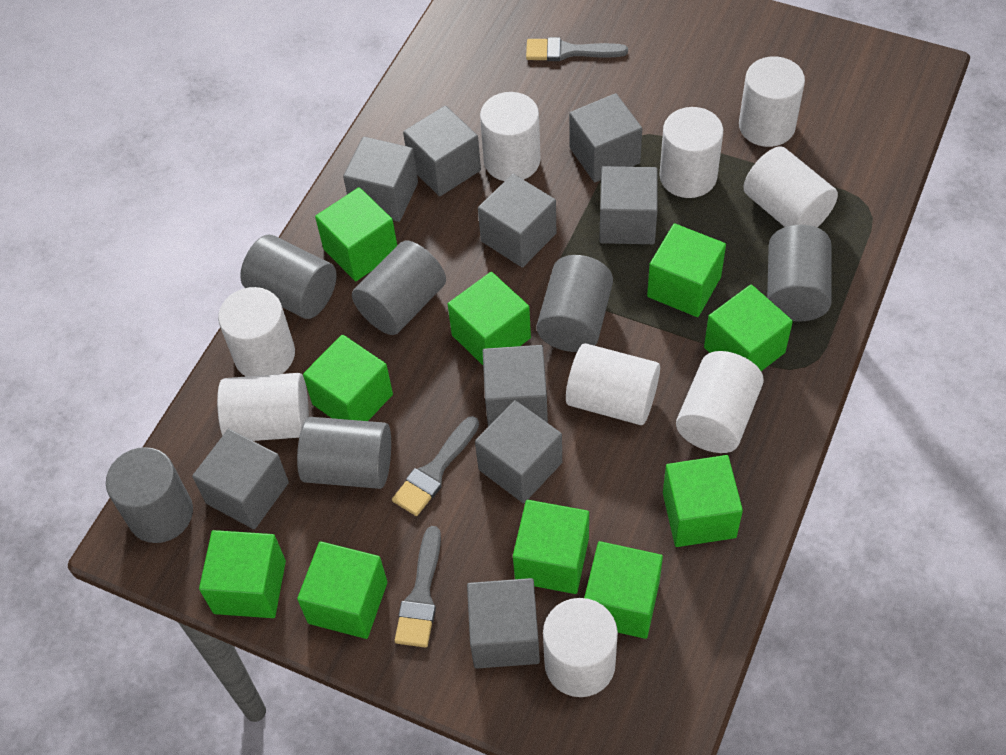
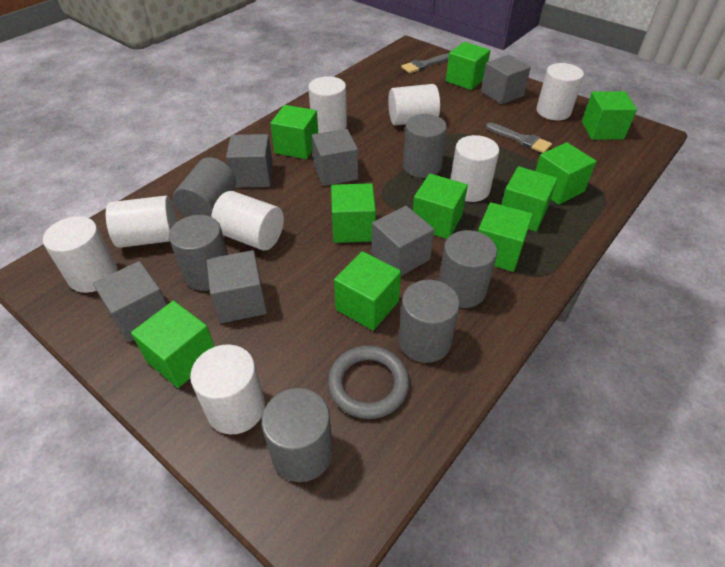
grey brush: 3 -> 2
grey cube: 9 -> 6
grey ring: 0 -> 1
white cylinder: 9 -> 8

